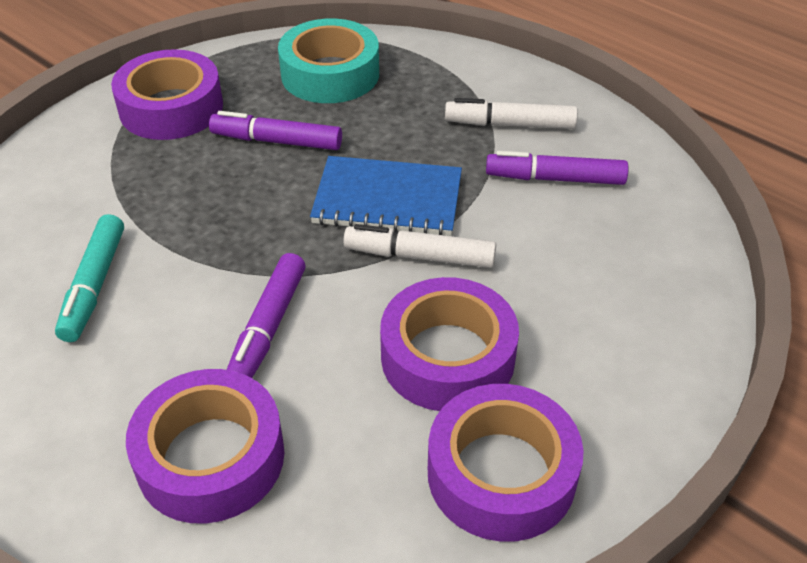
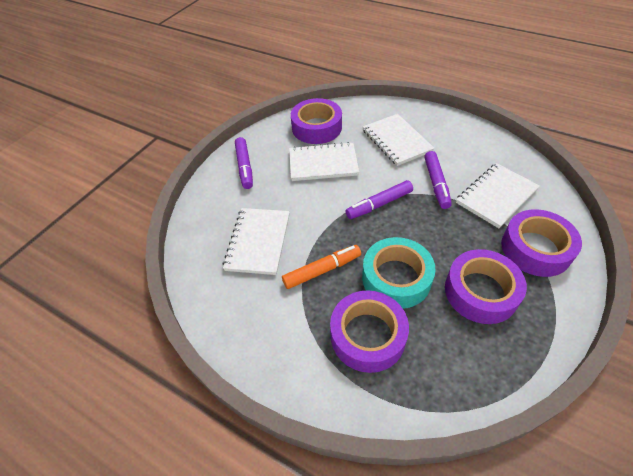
blue notebook: 1 -> 0
orange marker: 0 -> 1
turquoise marker: 1 -> 0
white marker: 2 -> 0
white notebook: 0 -> 4

